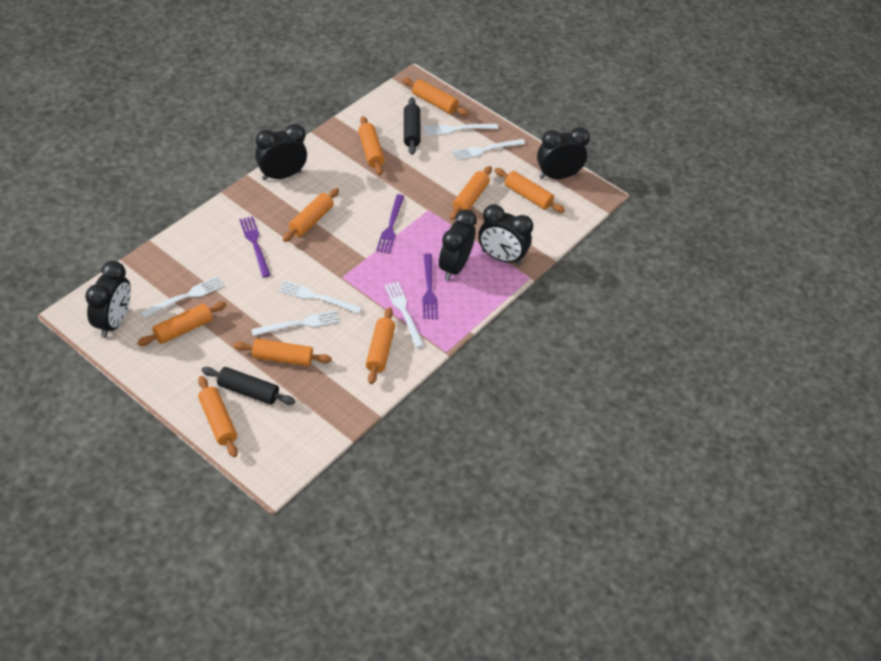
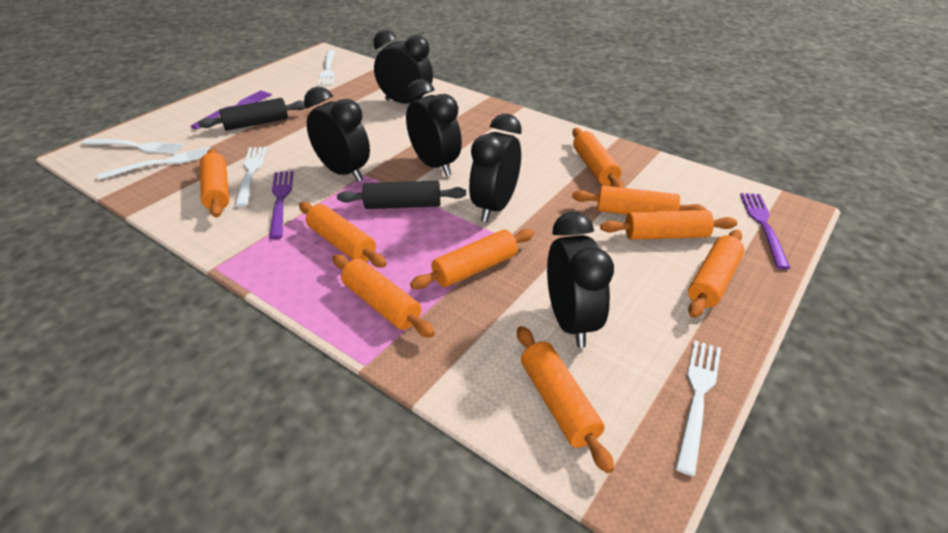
white fork: 6 -> 5

